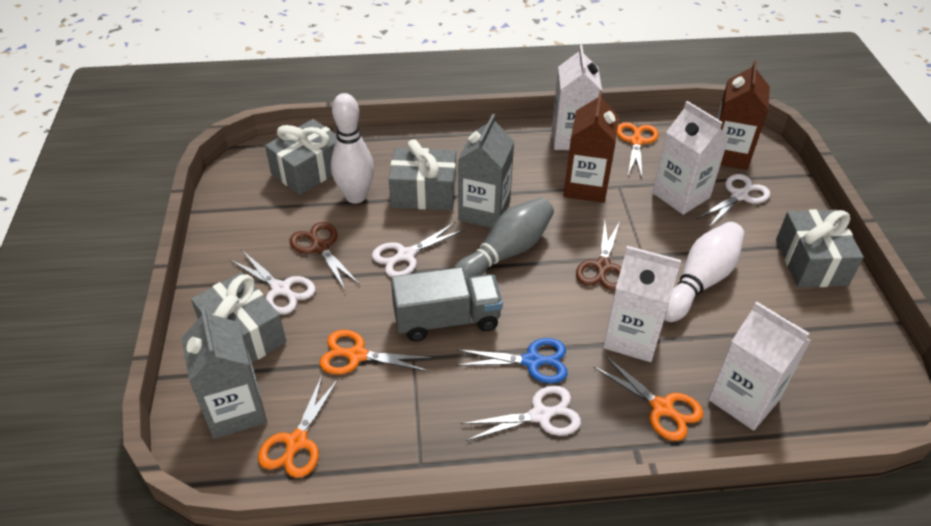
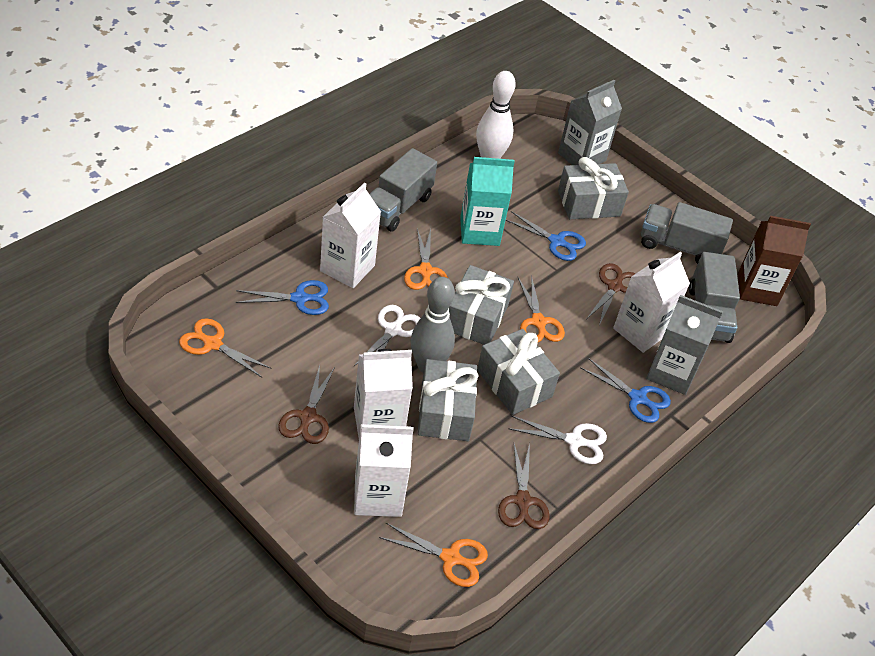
blue scissors: 1 -> 3
brown carton: 2 -> 1
brown scissors: 2 -> 3
grey truck: 1 -> 3
turquoise carton: 0 -> 1
white bowling pin: 2 -> 1
white scissors: 4 -> 2

